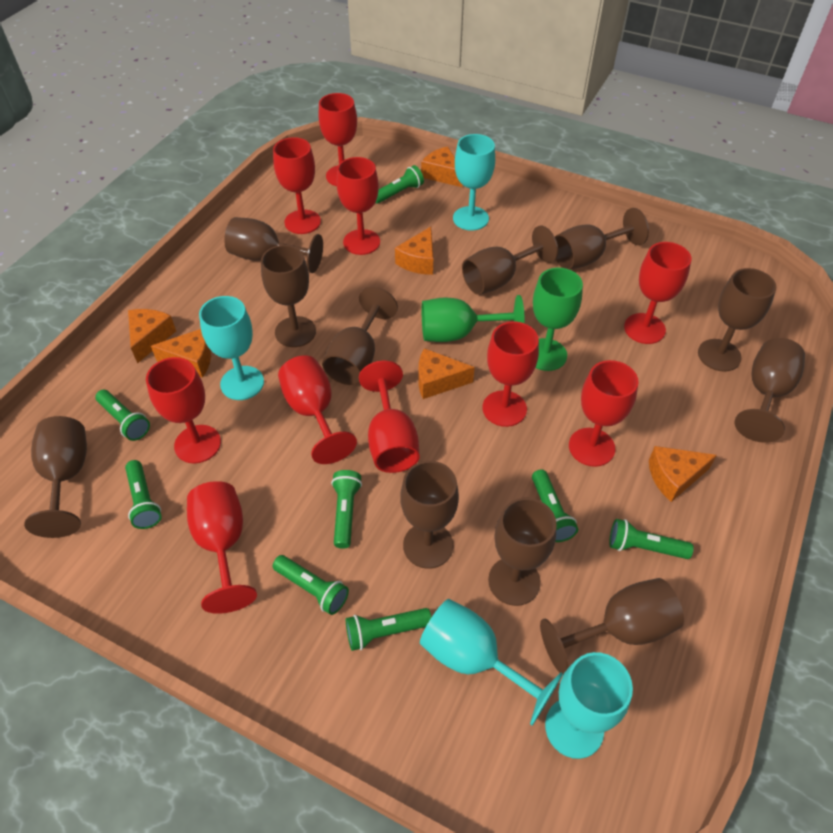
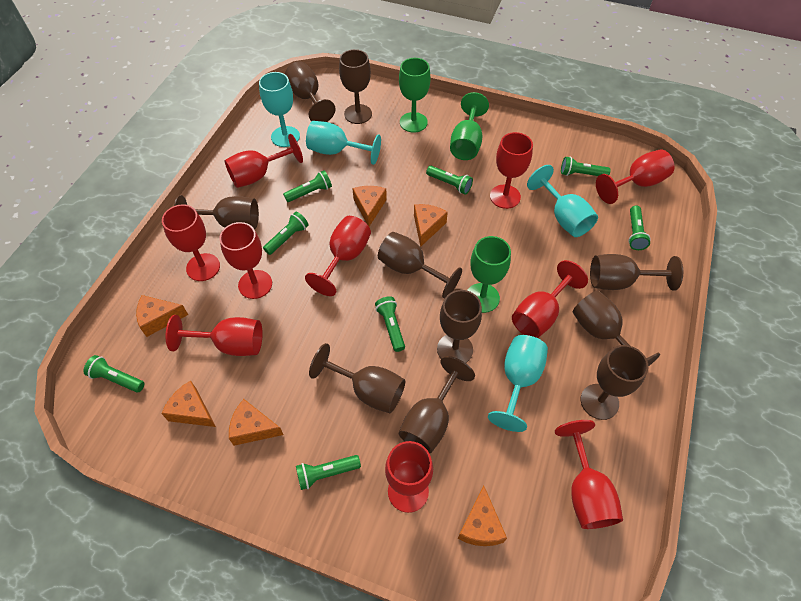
brown goblet: 11 -> 10
green goblet: 2 -> 3

